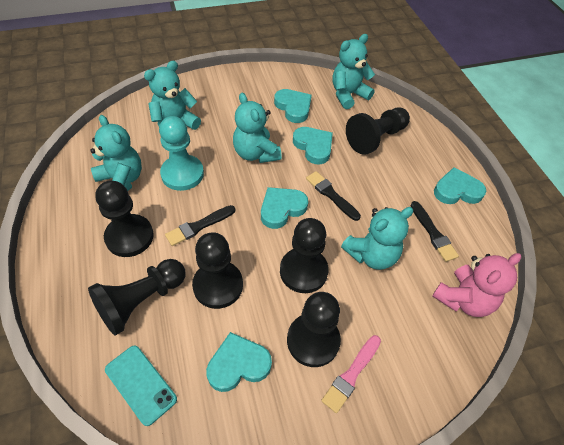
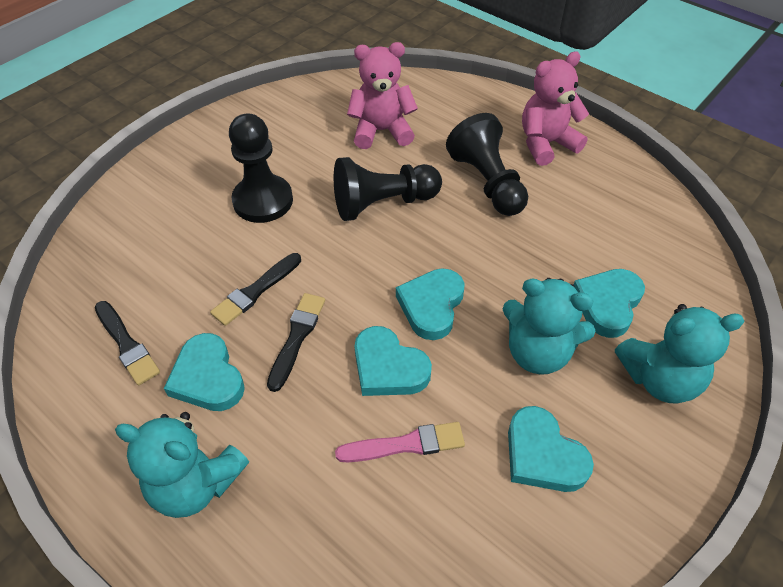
black pawn: 6 -> 3
pink teddy bear: 1 -> 2
turquoise pawn: 1 -> 0
turquoise phone: 1 -> 0
turquoise teddy bear: 5 -> 3

